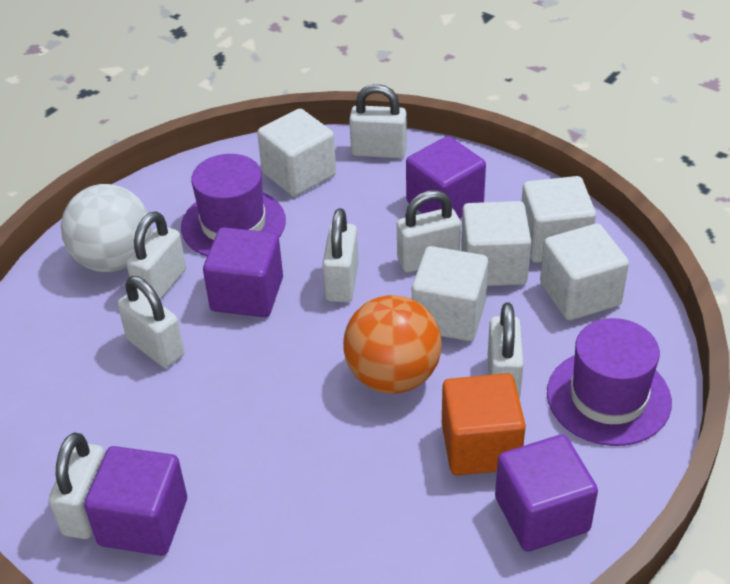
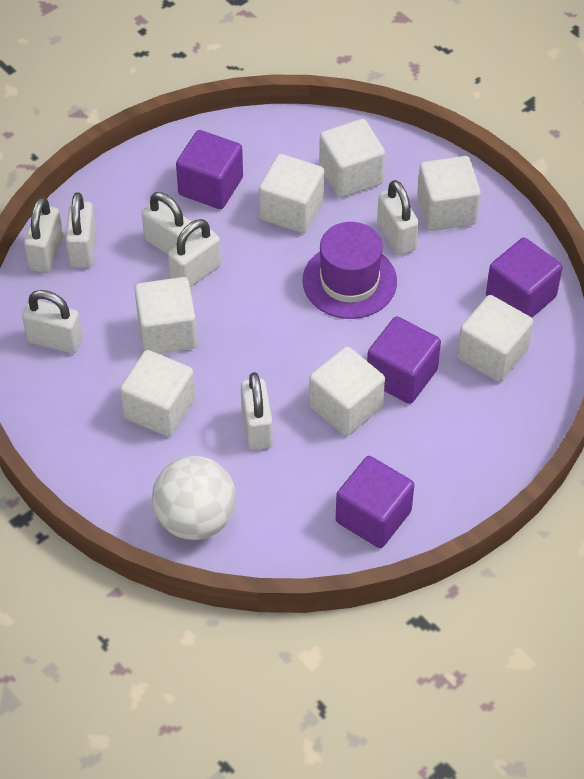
orange ball: 1 -> 0
orange cube: 1 -> 0
purple hat: 2 -> 1
white cube: 5 -> 7

